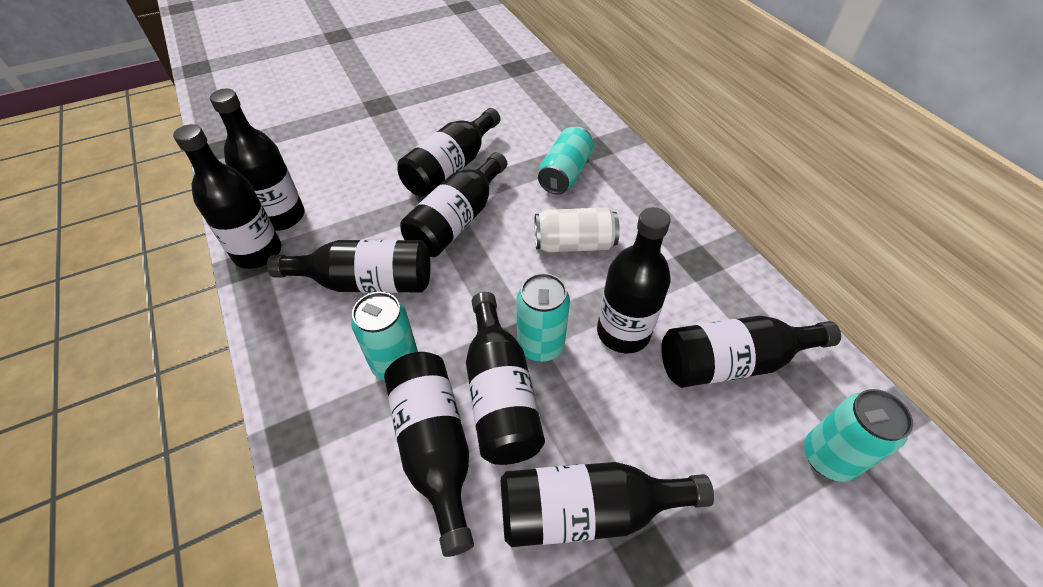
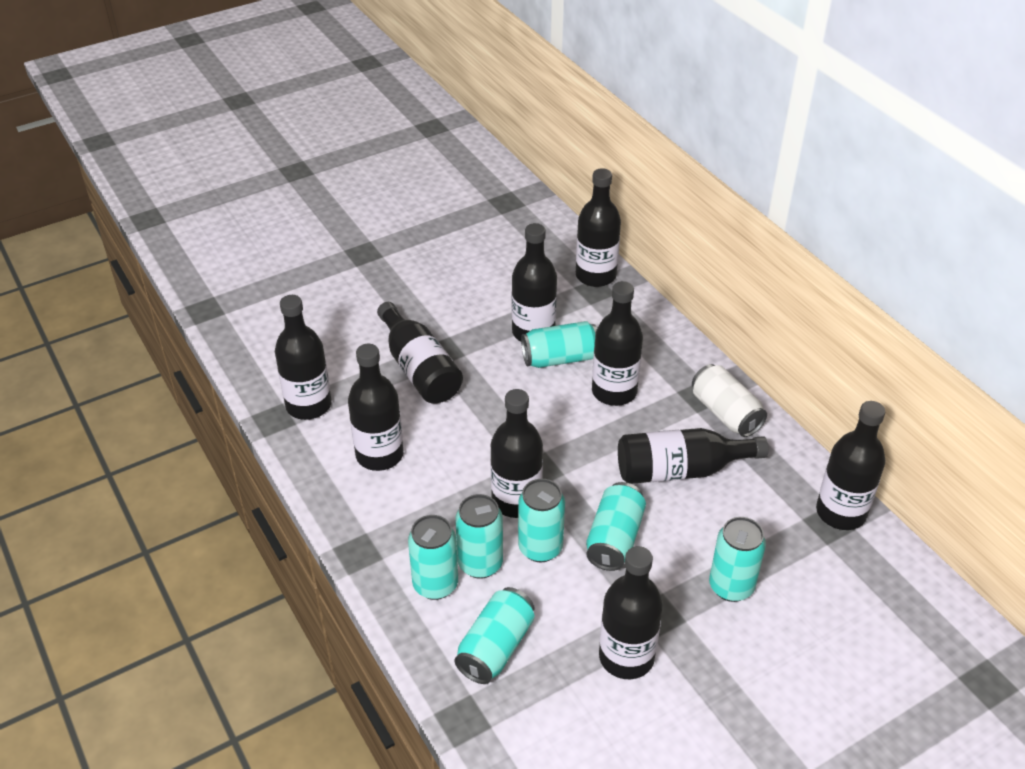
turquoise can: 4 -> 7

